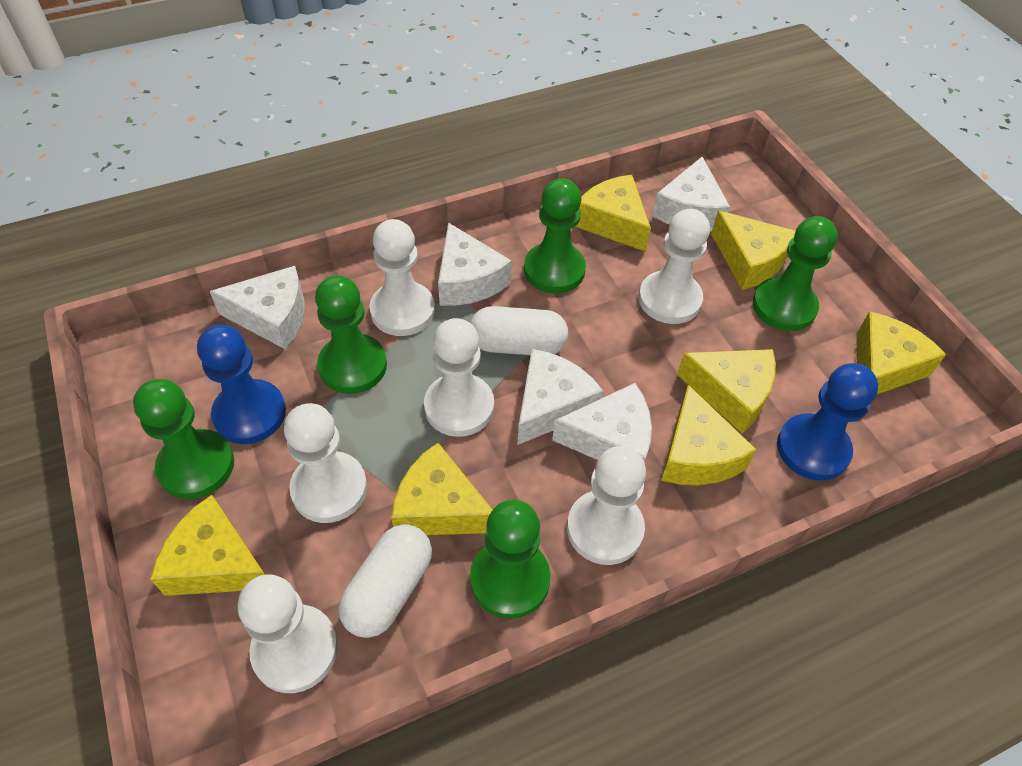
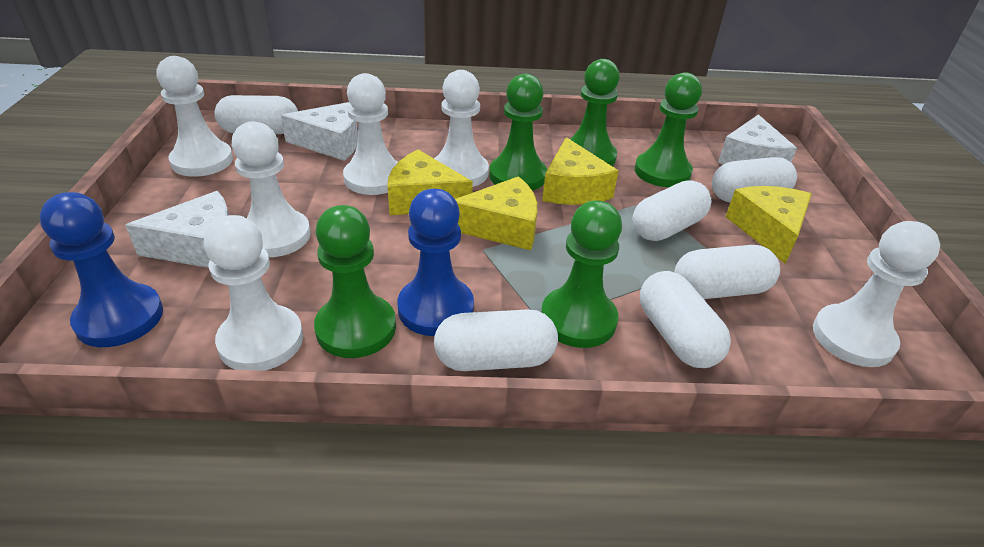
white capsule: 2 -> 6
white cheese: 5 -> 3
yellow cheese: 7 -> 4

